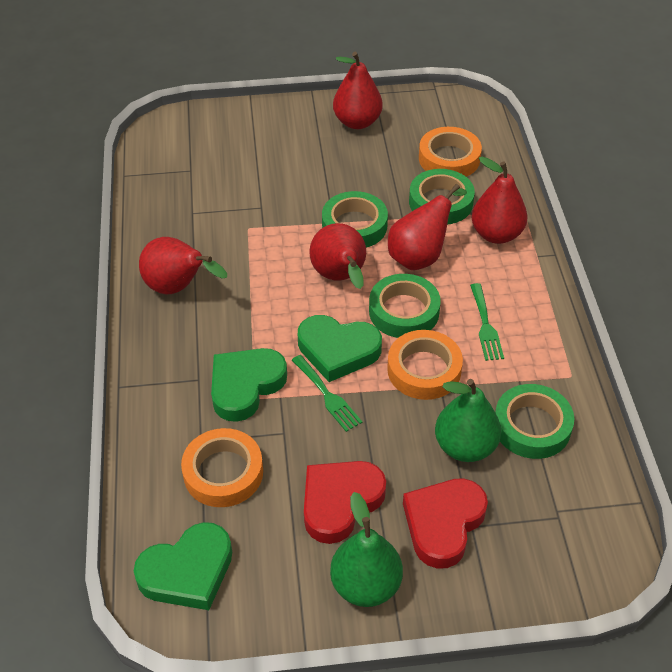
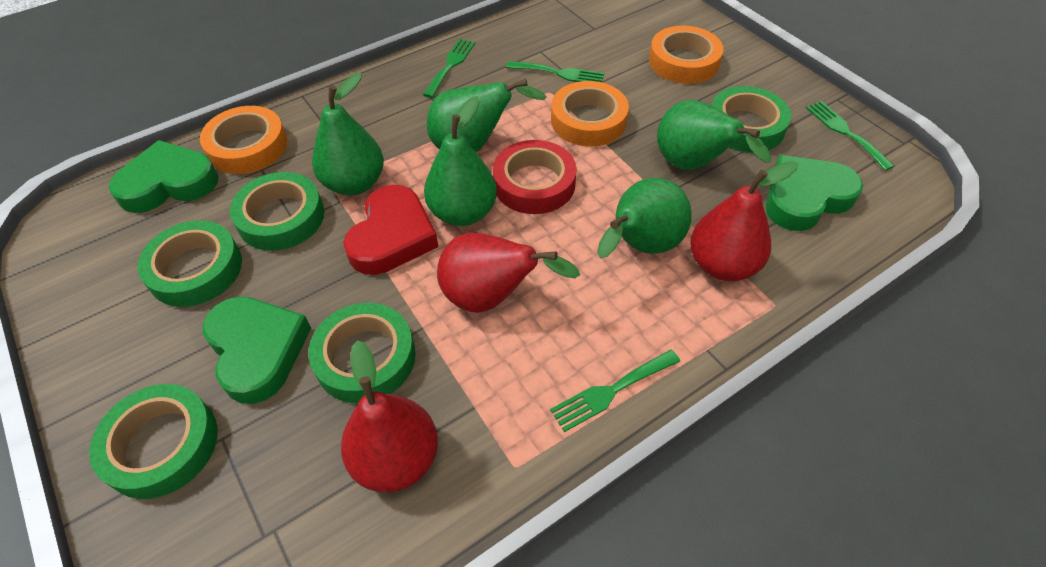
green fork: 2 -> 4
green pear: 2 -> 5
green tape: 4 -> 5
red heart: 2 -> 1
red pear: 5 -> 3
red tape: 0 -> 1

